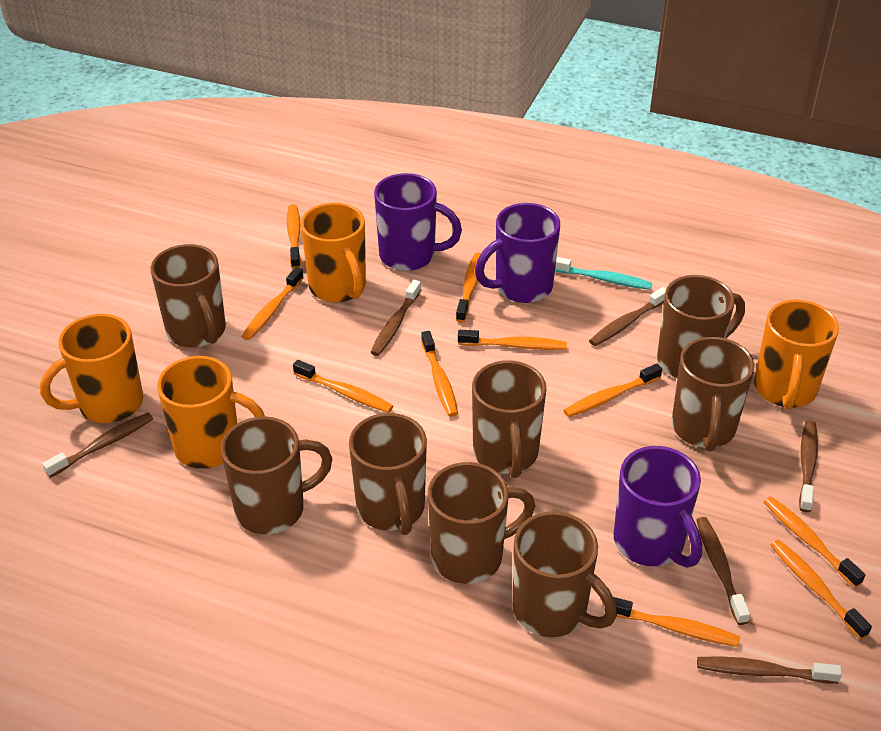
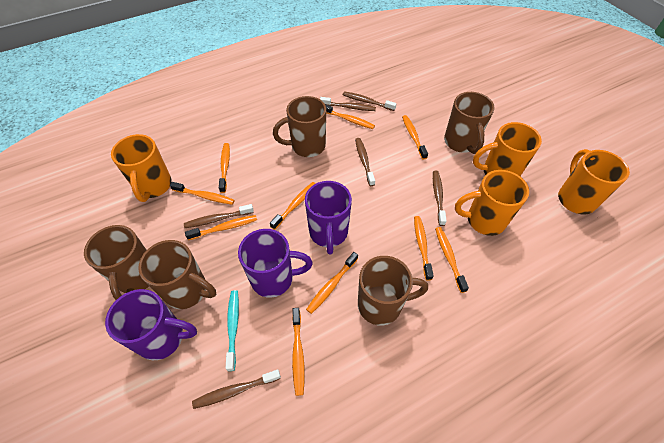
brown mug: 8 -> 5

